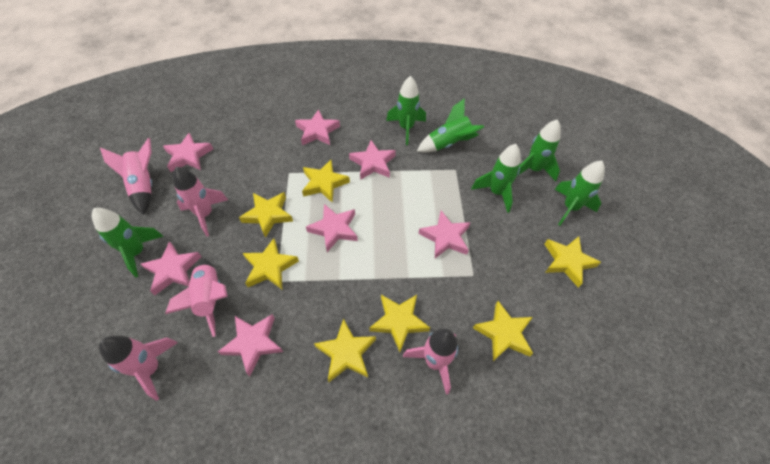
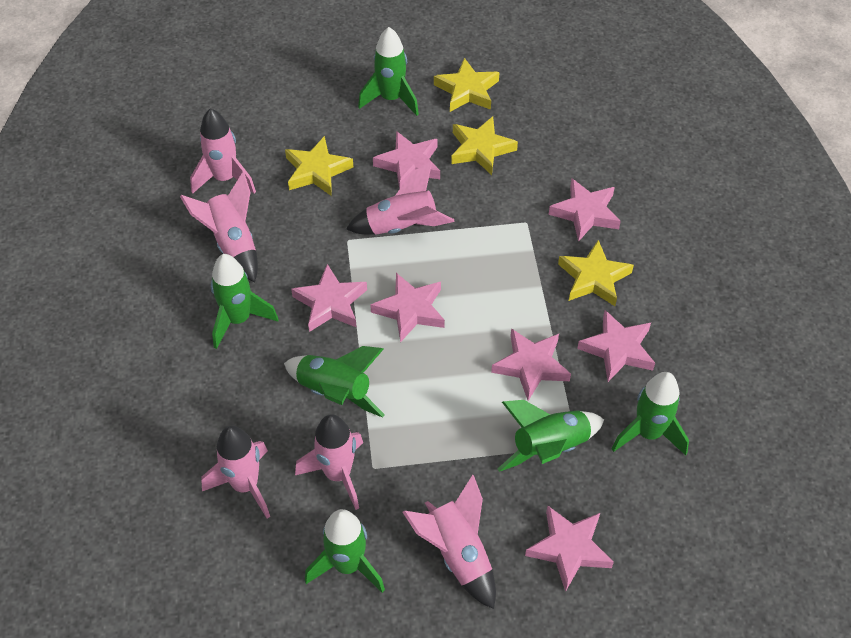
pink rocket: 5 -> 6
yellow star: 7 -> 4

